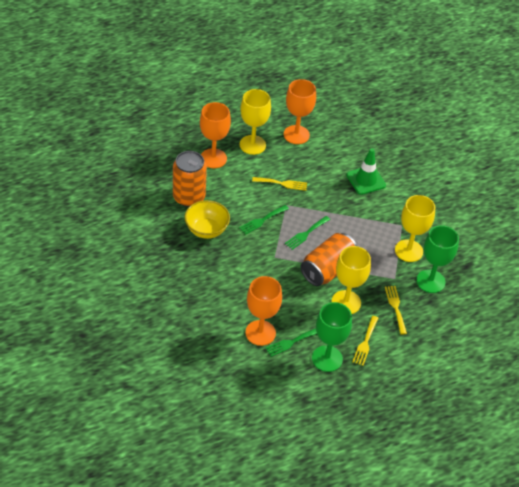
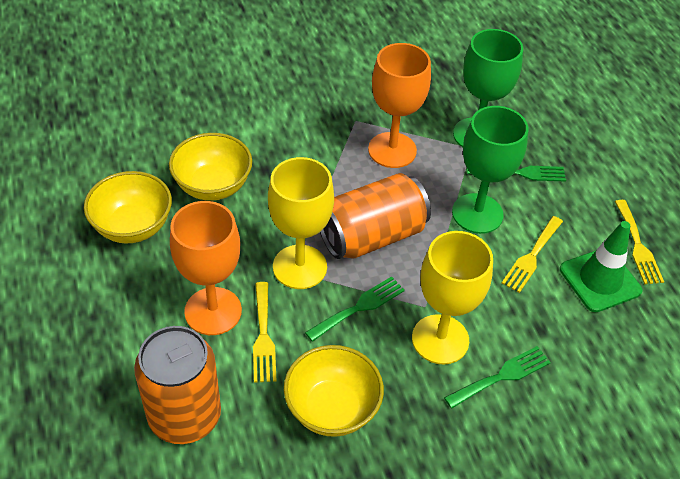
orange goblet: 3 -> 2
yellow bowl: 1 -> 3
yellow goblet: 3 -> 2

